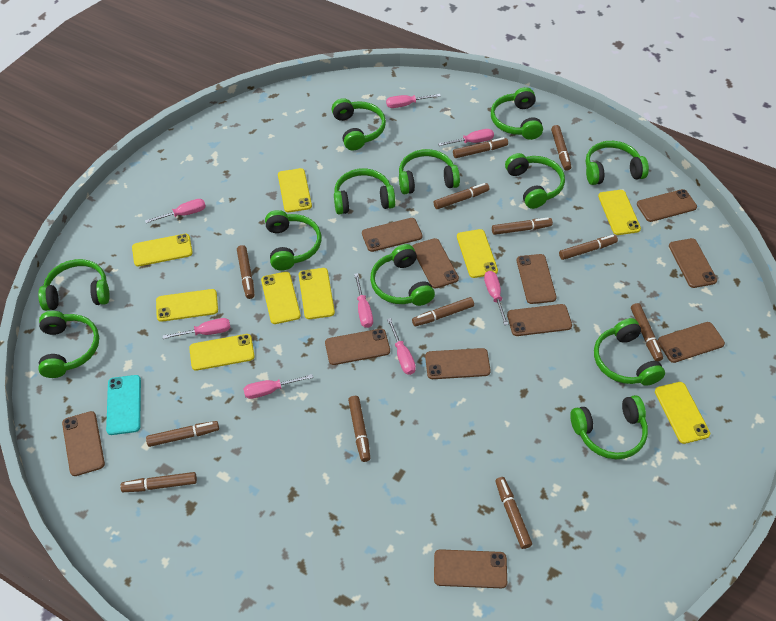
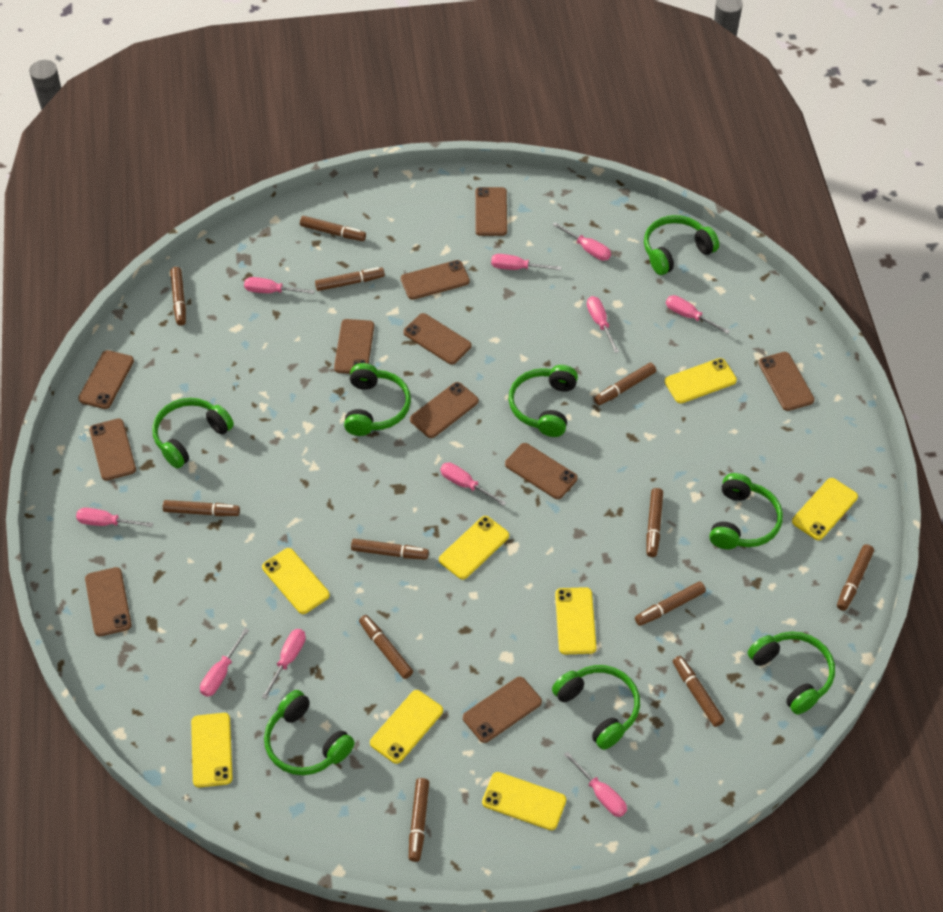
green headphones: 12 -> 8
pink screwdriver: 8 -> 10
turquoise phone: 1 -> 0
yellow phone: 9 -> 8

